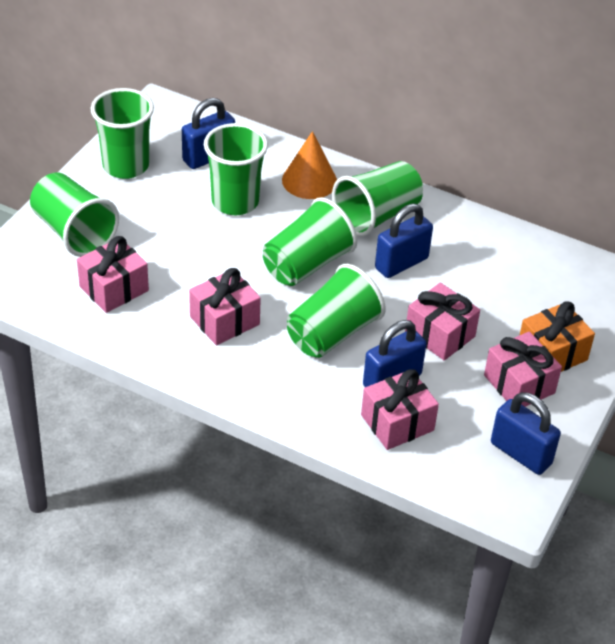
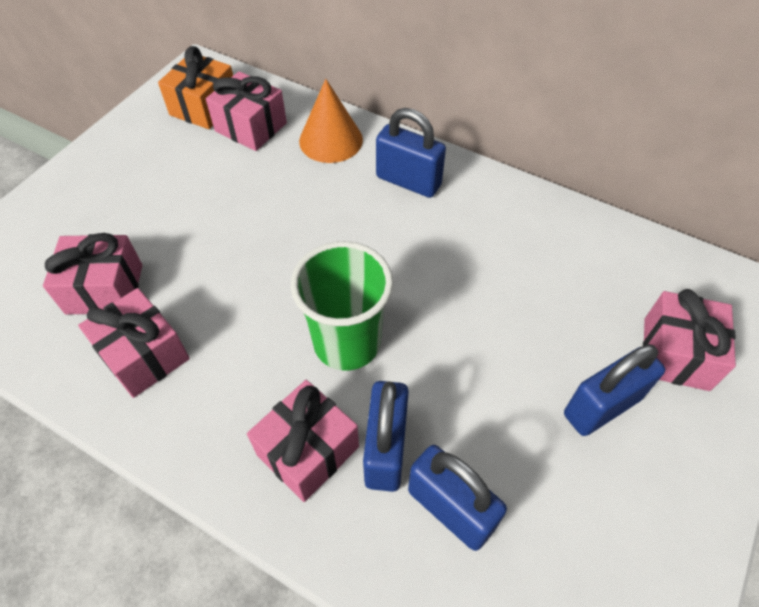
green cup: 6 -> 1

